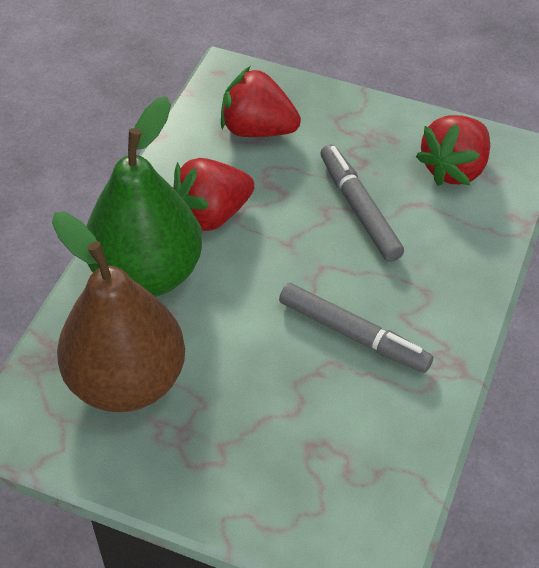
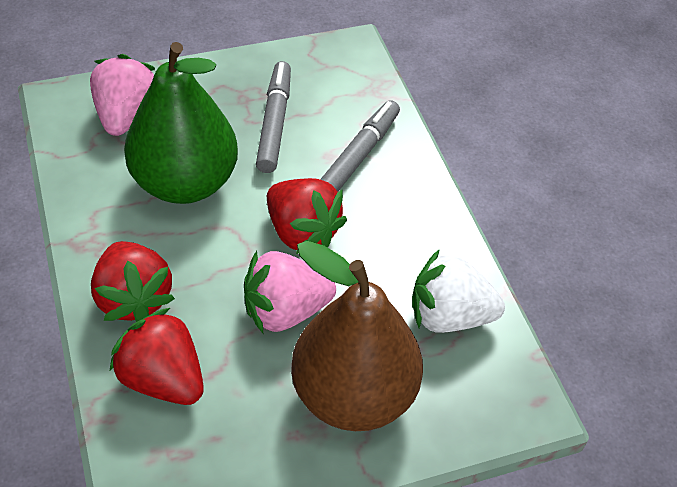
pink strawberry: 0 -> 2
white strawberry: 0 -> 1

